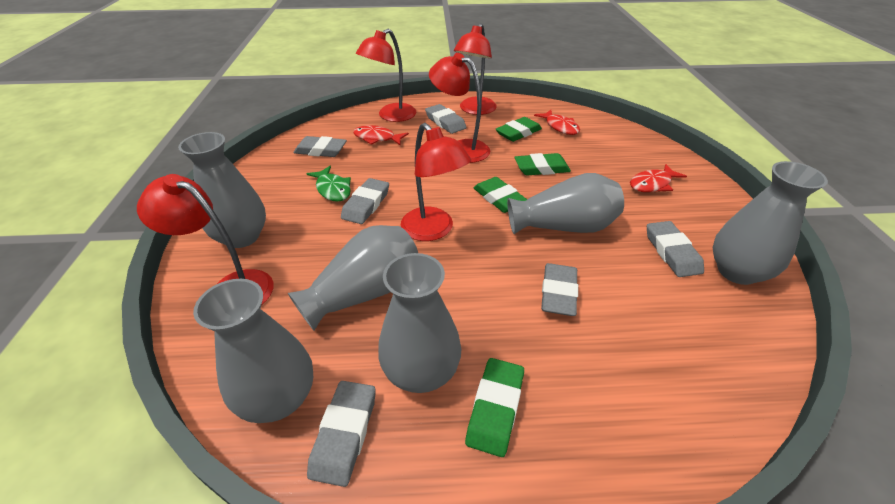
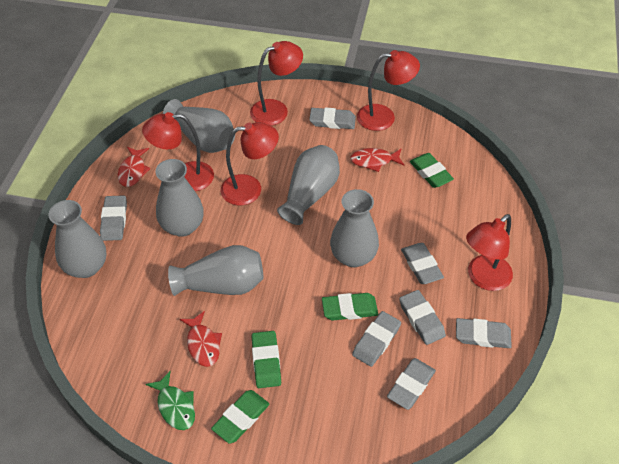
grey eraser: 6 -> 7

